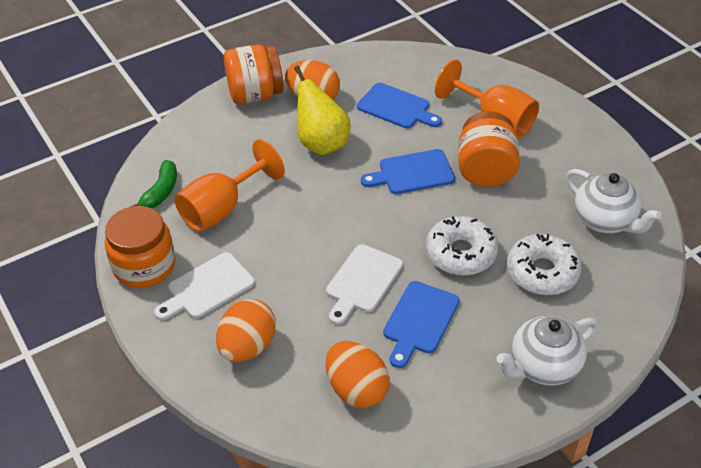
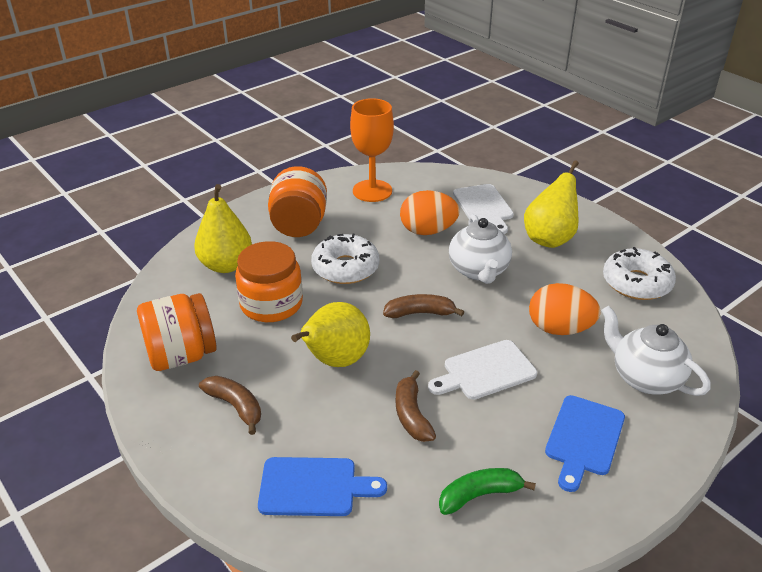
blue cutting board: 3 -> 2
brown banana: 0 -> 3
orange egg: 3 -> 2
orange goblet: 2 -> 1
yellow pear: 1 -> 3

